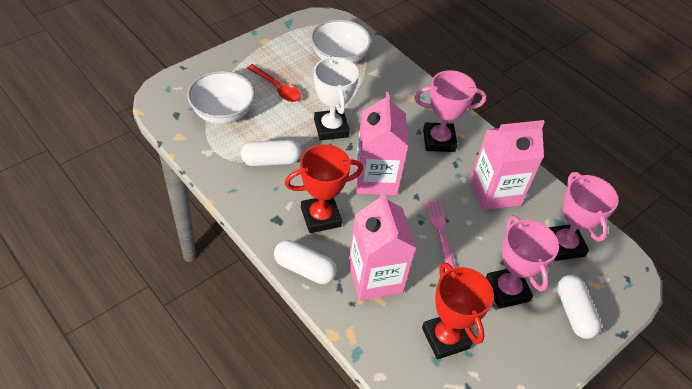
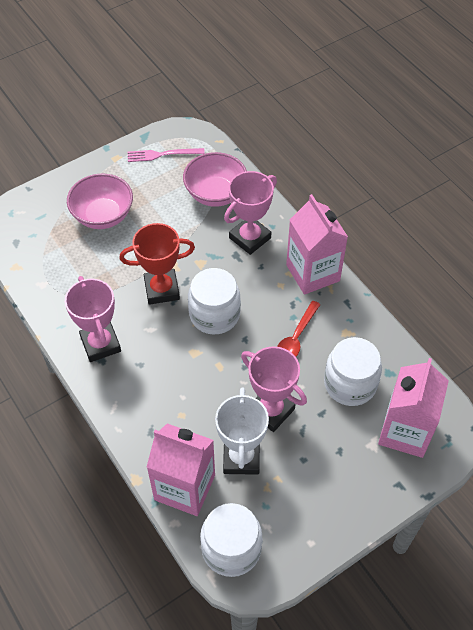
pink bowl: 0 -> 2
red trophy: 2 -> 1
white bowl: 2 -> 0
white capsule: 3 -> 0
white jar: 0 -> 3

